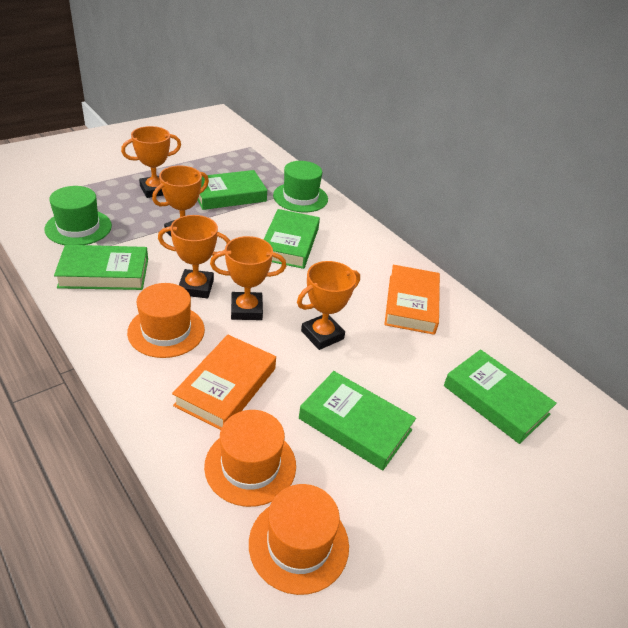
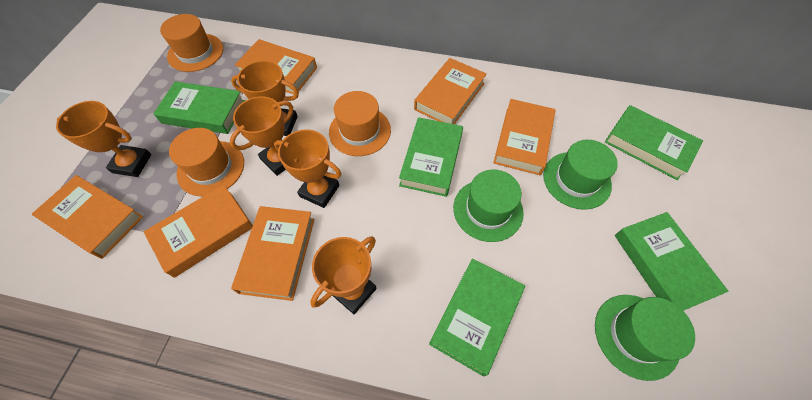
green hat: 2 -> 3
orange book: 2 -> 6

